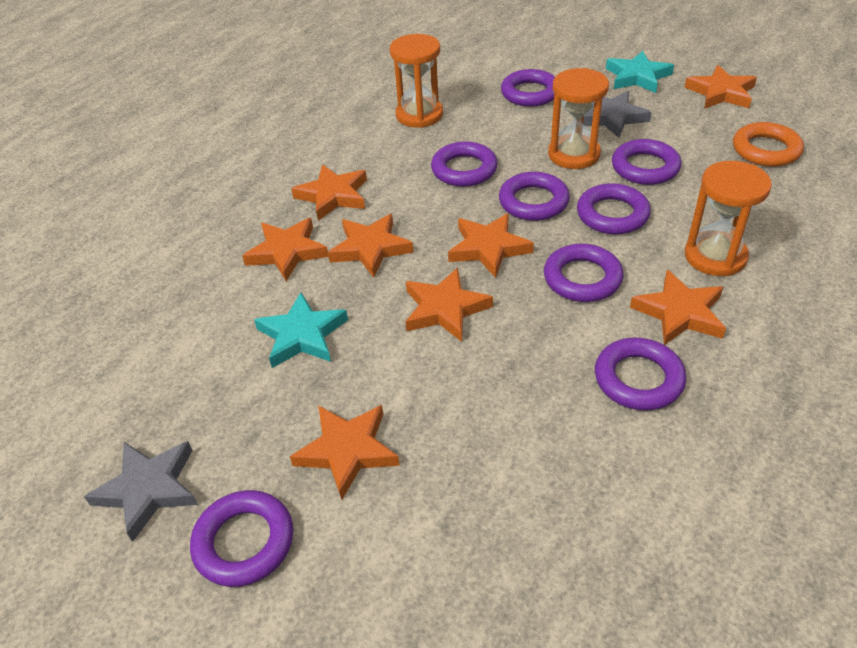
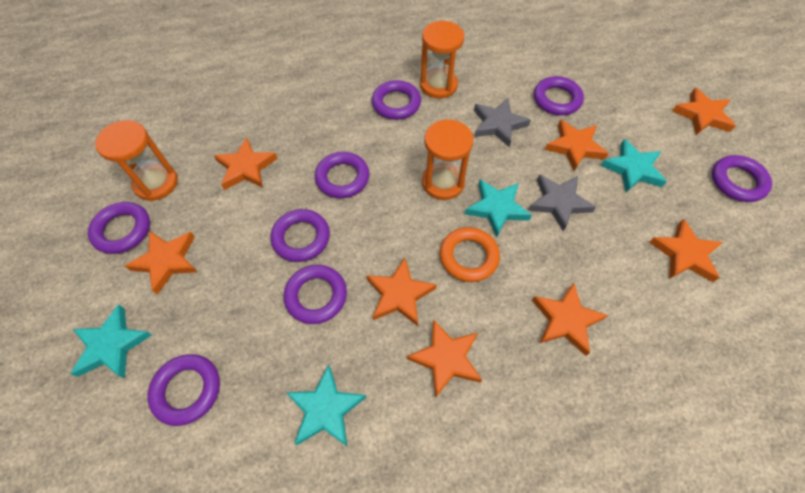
turquoise star: 2 -> 4

